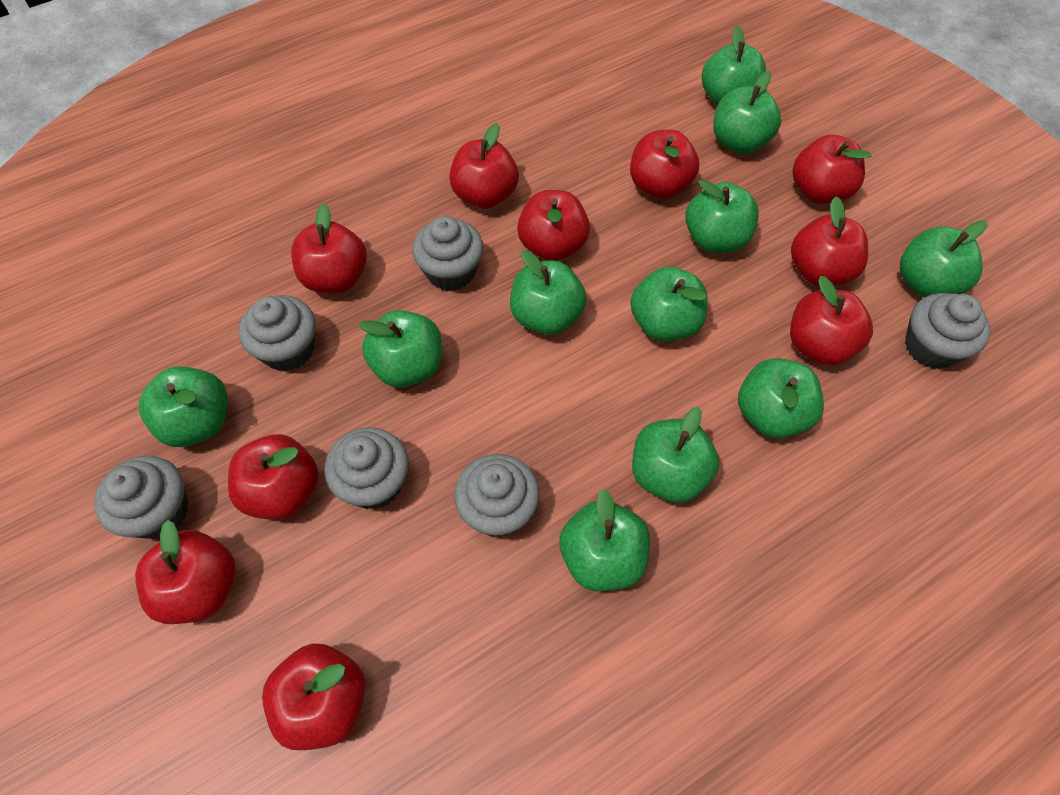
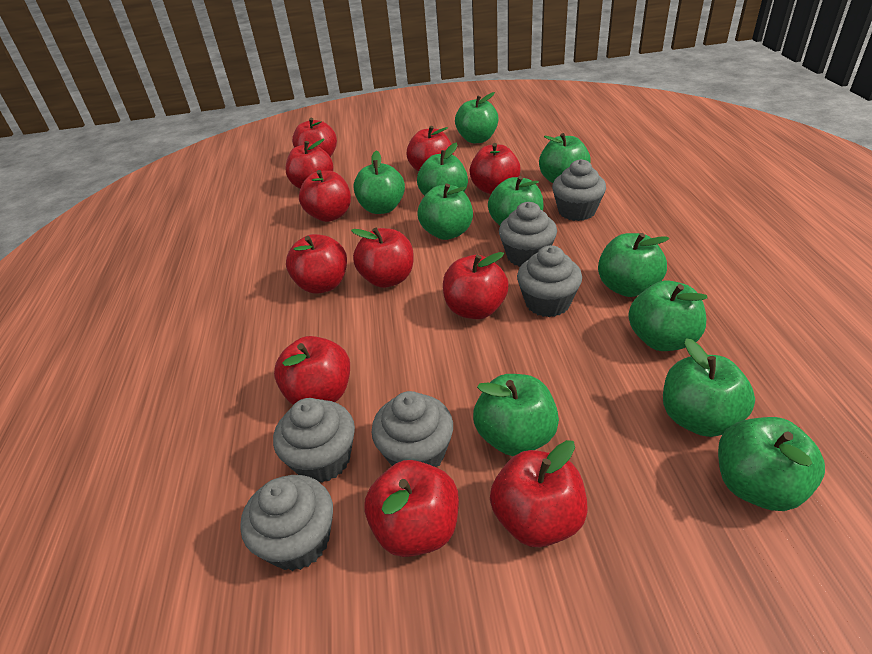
red apple: 10 -> 11

